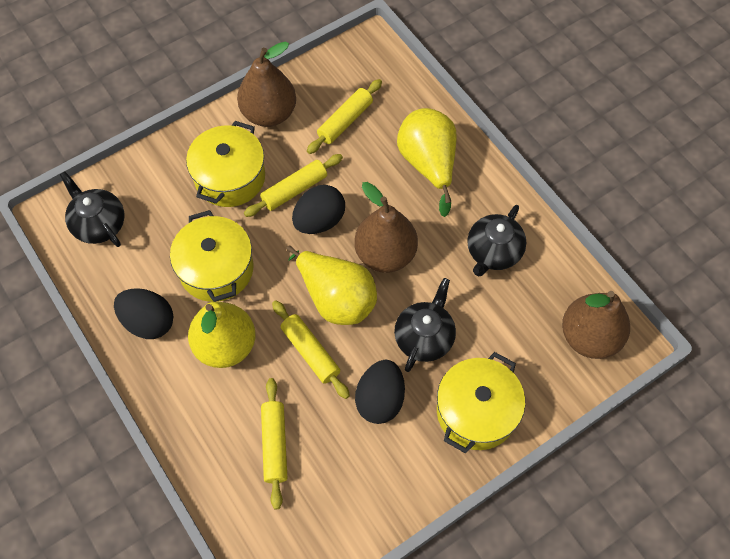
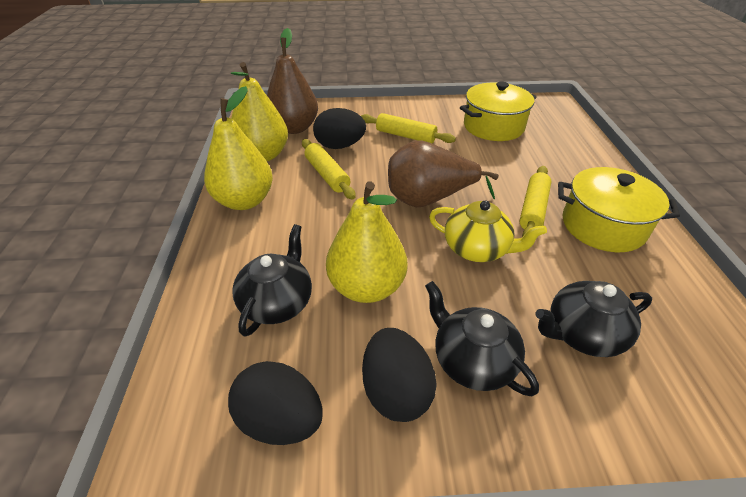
brown pear: 3 -> 2
yellow pot: 3 -> 2
yellow rolling pin: 4 -> 3
yellow teapot: 0 -> 1

